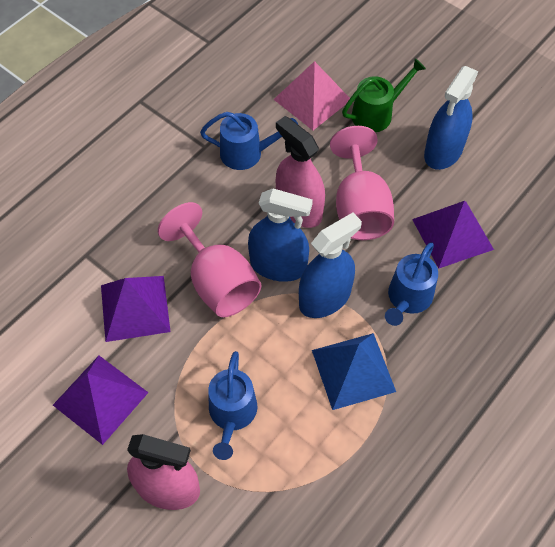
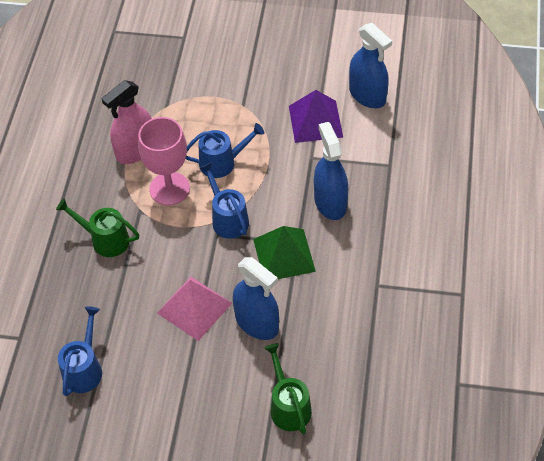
blue pyramid: 1 -> 0
green pyramid: 0 -> 1
green watering can: 1 -> 2
pink goblet: 2 -> 1
pink spray bottle: 2 -> 1
purple pyramid: 3 -> 1

